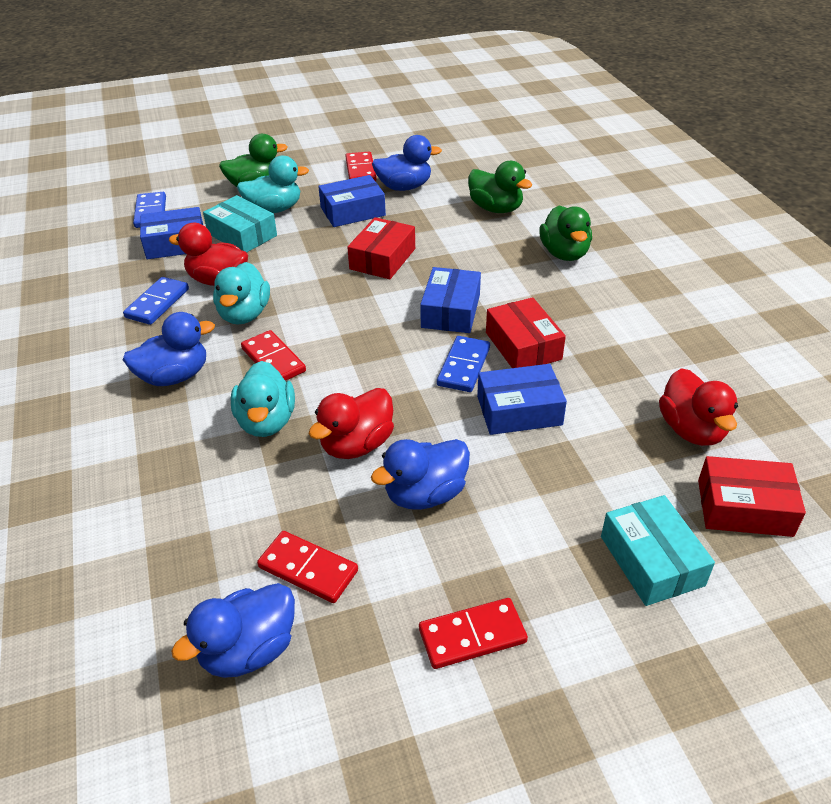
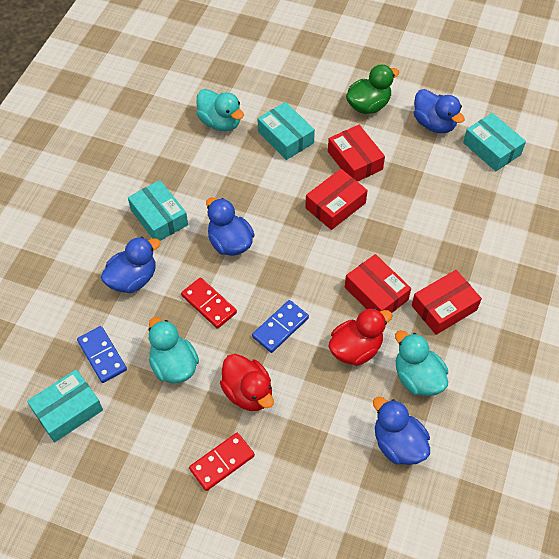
blue box: 4 -> 0
blue domino: 3 -> 2
green duck: 3 -> 1
red box: 3 -> 4
red domino: 4 -> 2
red duck: 3 -> 2
turquoise box: 2 -> 4

